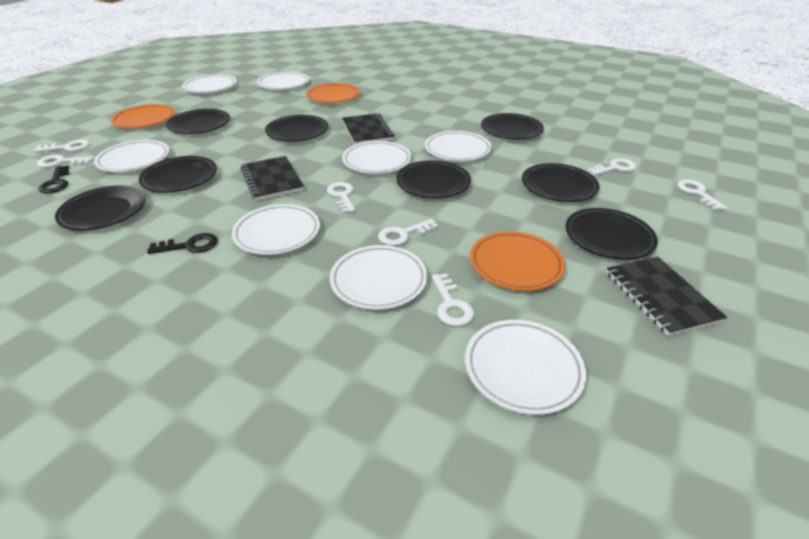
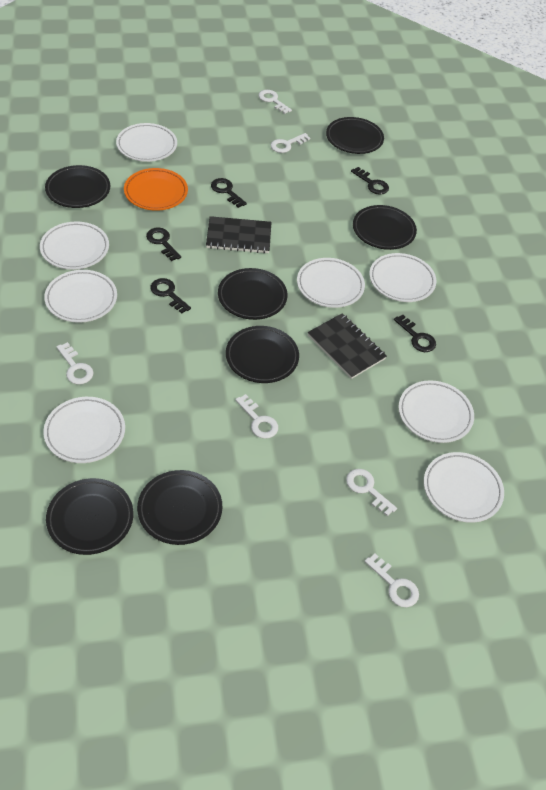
black key: 2 -> 5
black notebook: 3 -> 2
black plate: 8 -> 7
orange plate: 3 -> 1
white key: 7 -> 6

